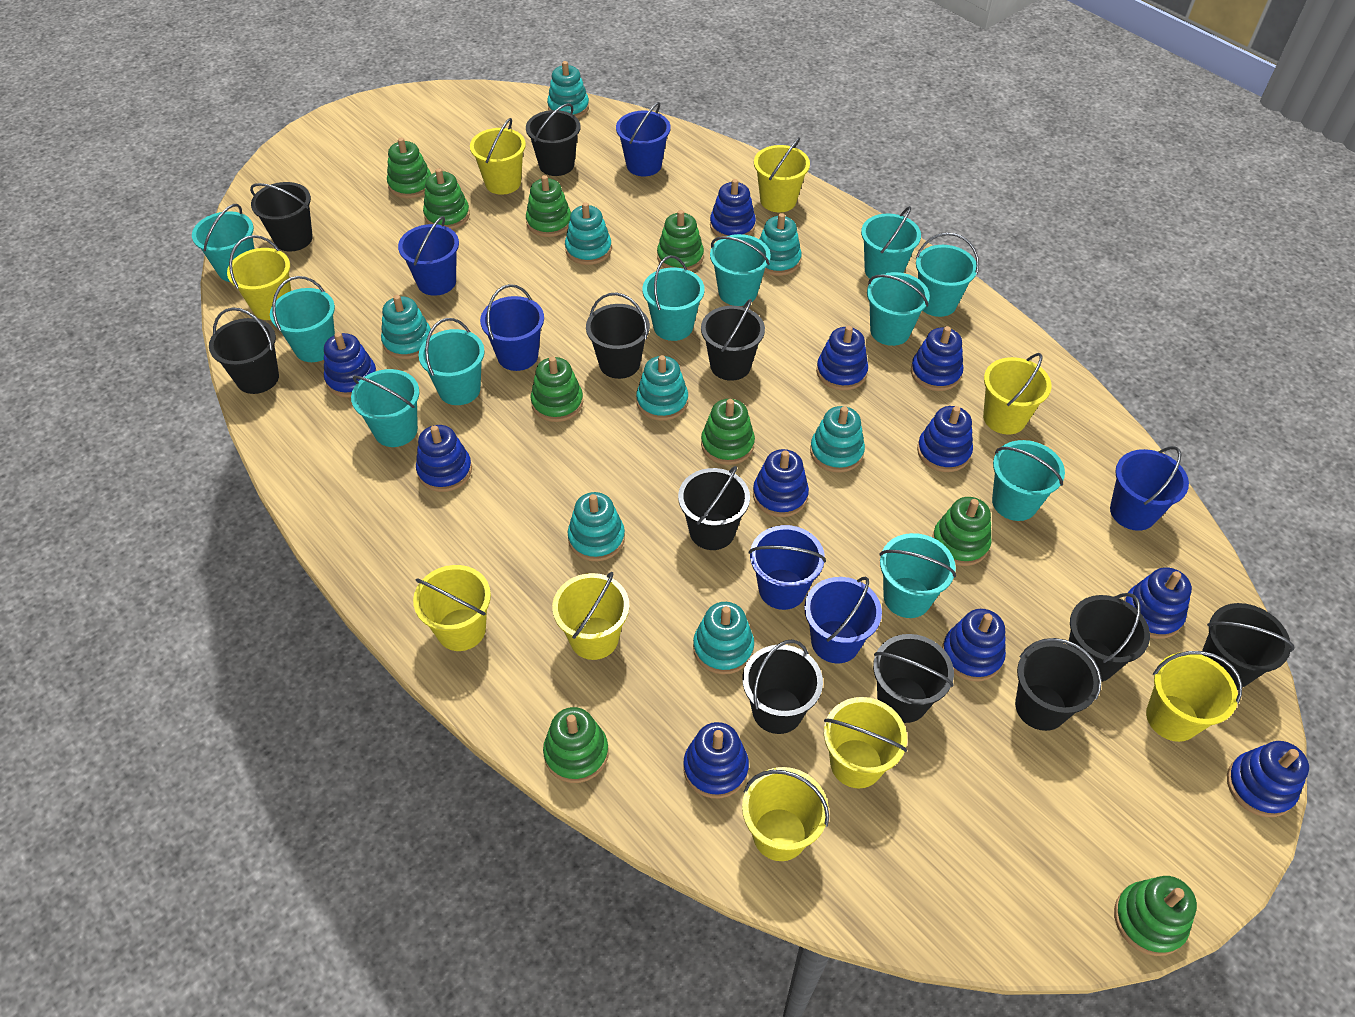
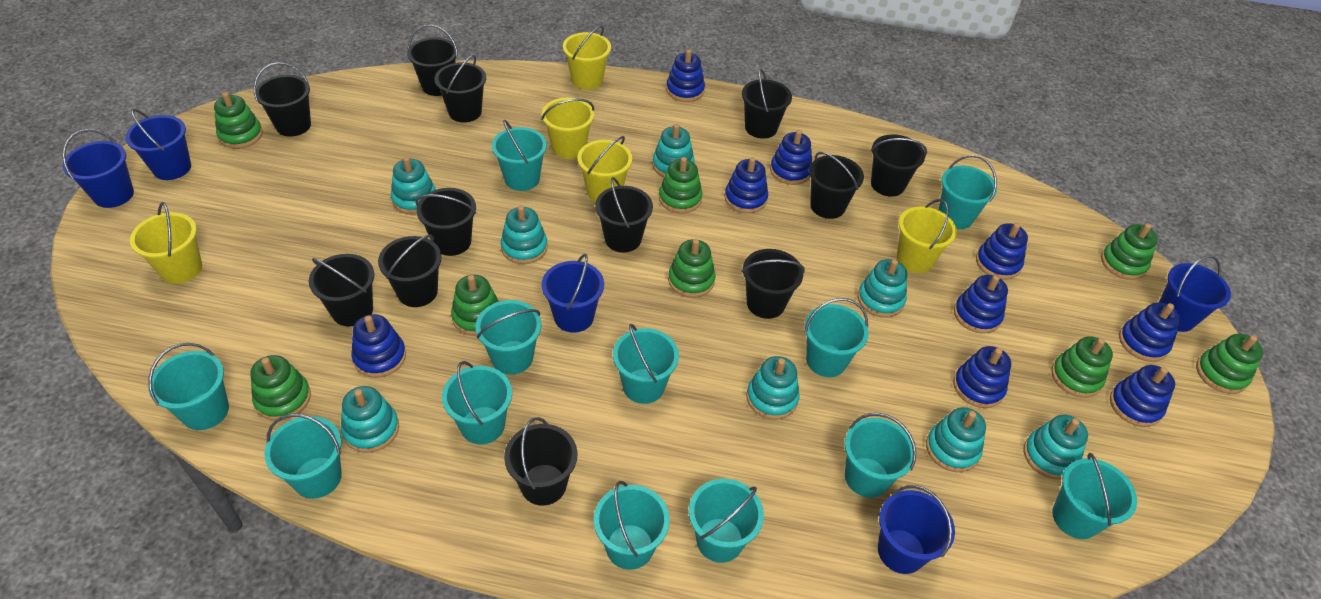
black bucket: 11 -> 12
blue bucket: 6 -> 5
blue stacking toy: 11 -> 9
green stacking toy: 9 -> 8
turquoise bucket: 11 -> 12
yellow bucket: 9 -> 5

